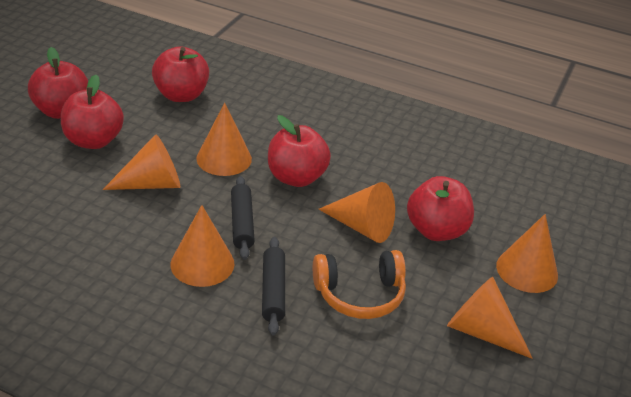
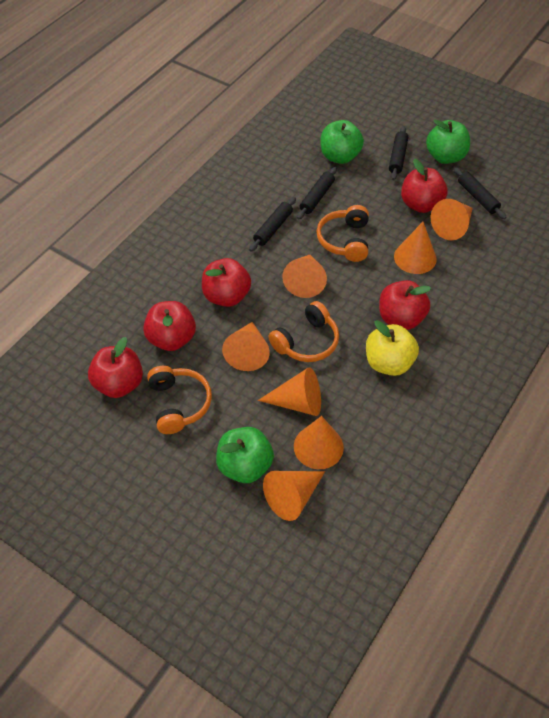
black rolling pin: 2 -> 4
green apple: 0 -> 3
orange cone: 6 -> 7
orange headphones: 1 -> 3
yellow apple: 0 -> 1

